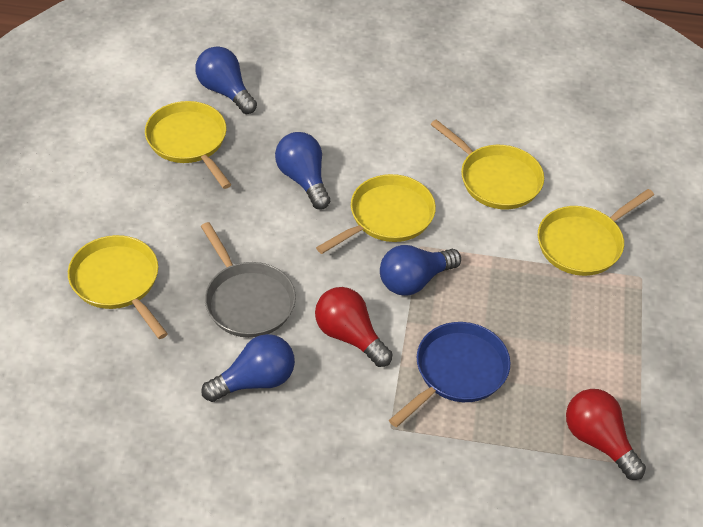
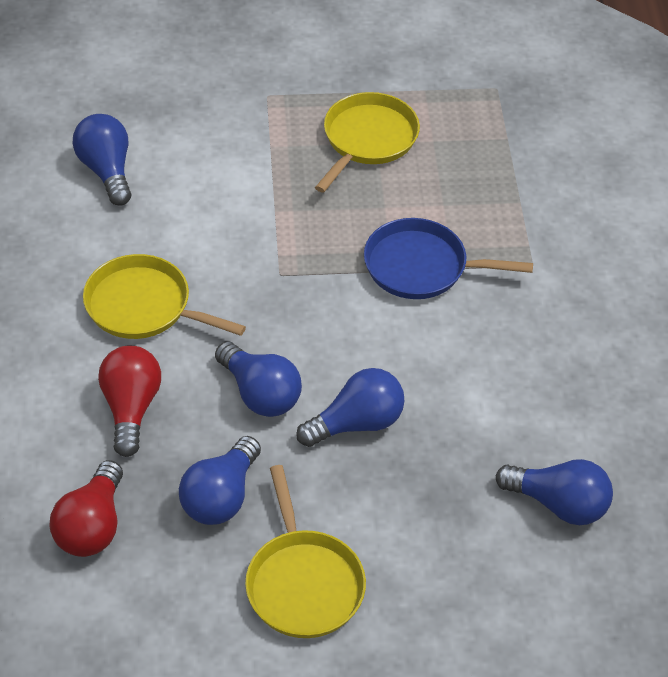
blue light bulb: 4 -> 5
grey pan: 1 -> 0
yellow pan: 5 -> 3

